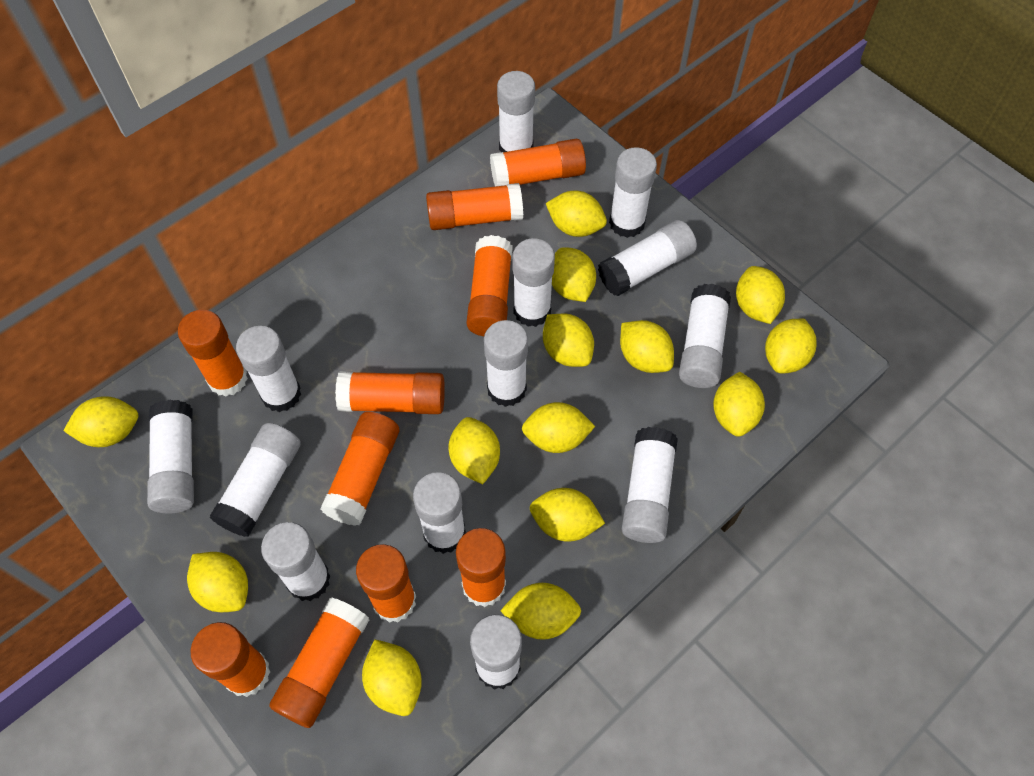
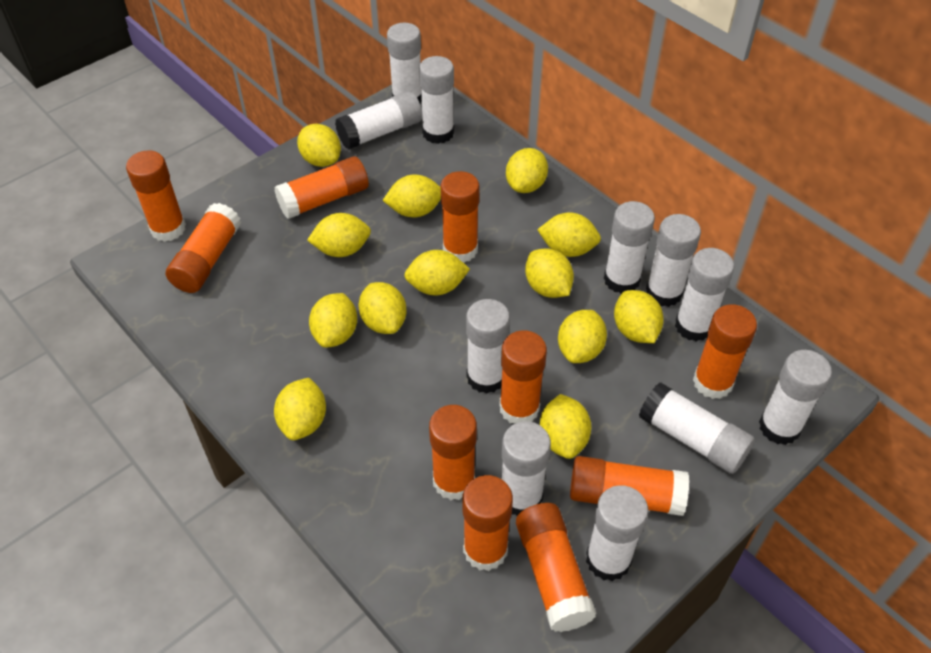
white glue stick: 13 -> 11
yellow lemon: 14 -> 13

